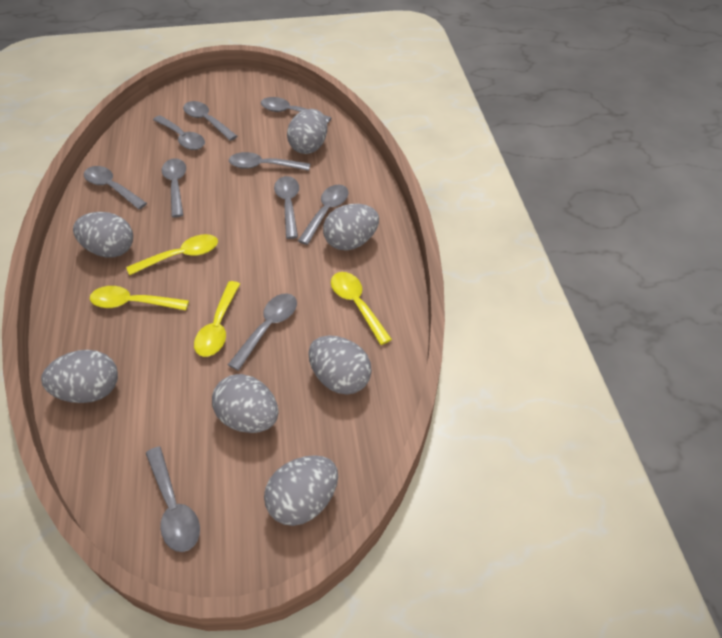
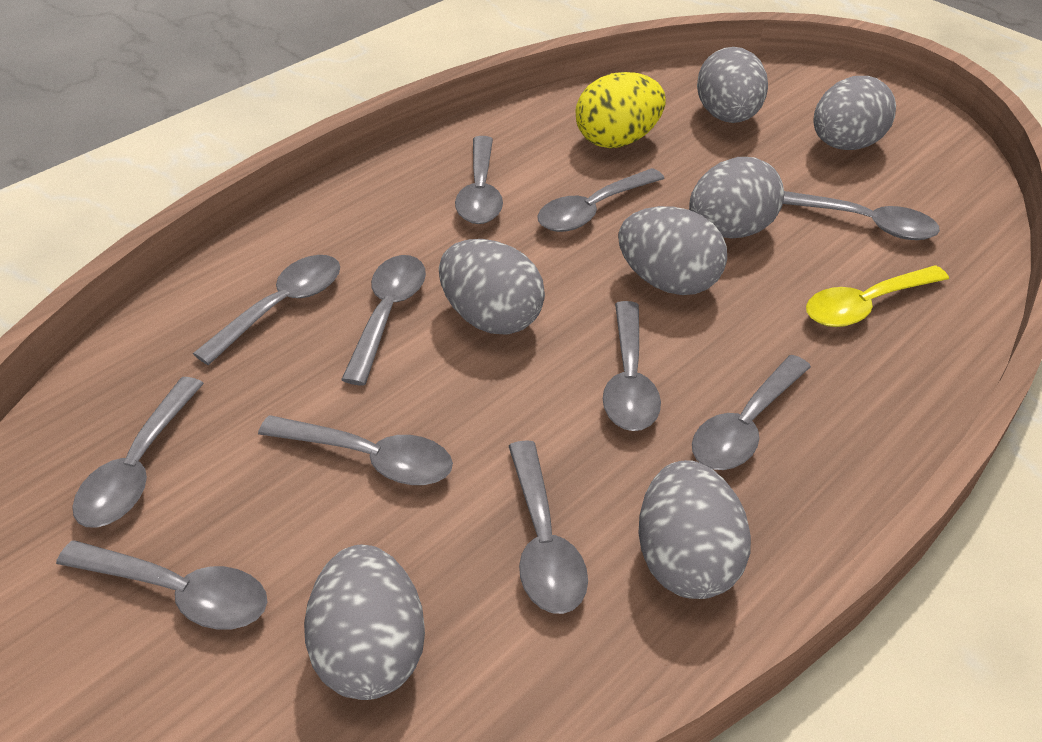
grey spoon: 10 -> 11
yellow egg: 0 -> 1
yellow spoon: 4 -> 1

